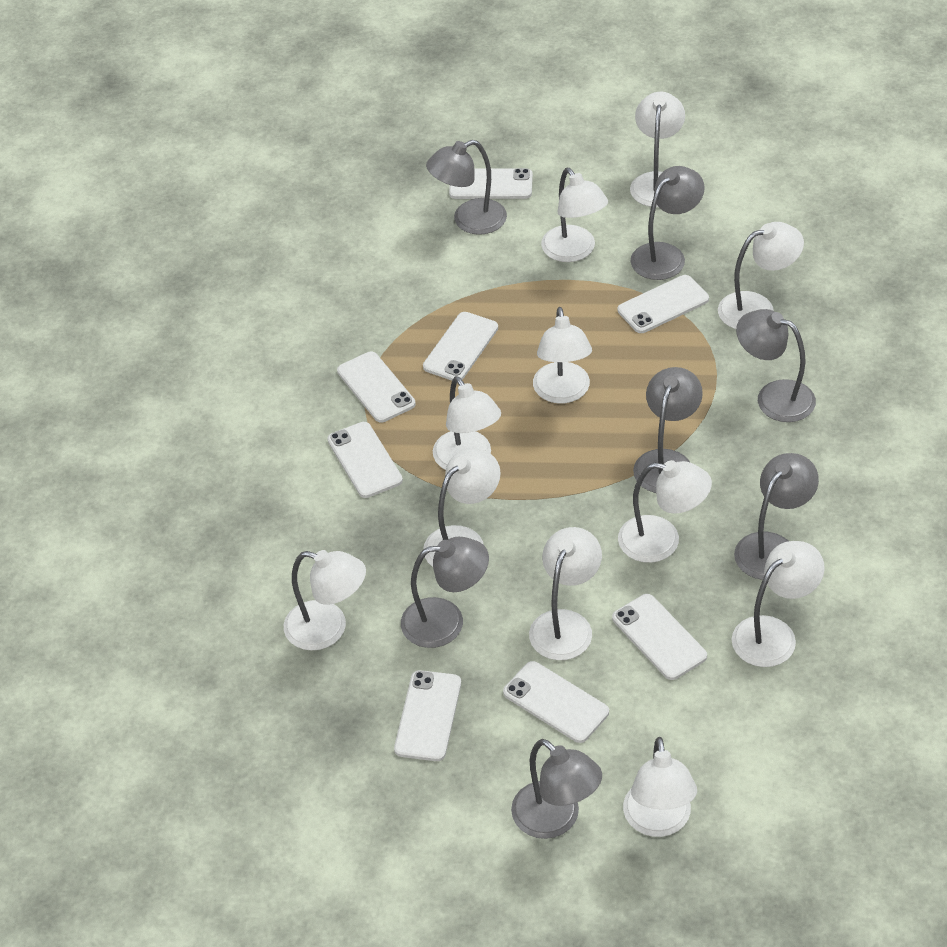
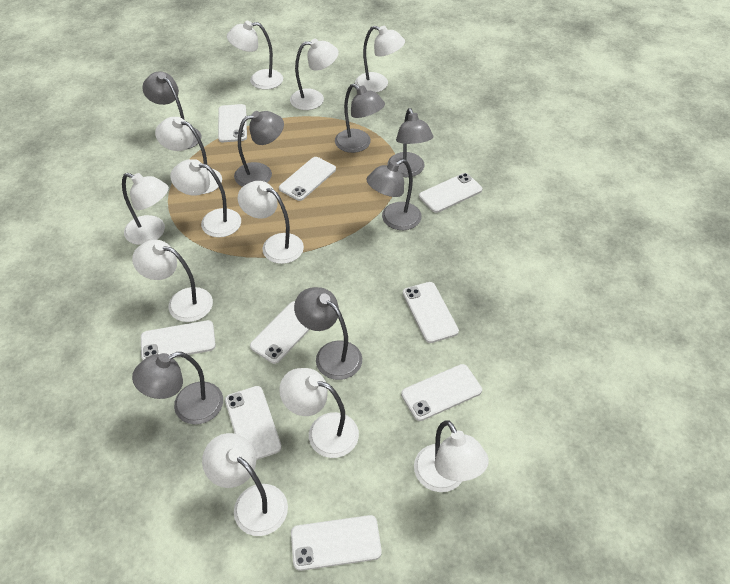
white phone: 8 -> 9

